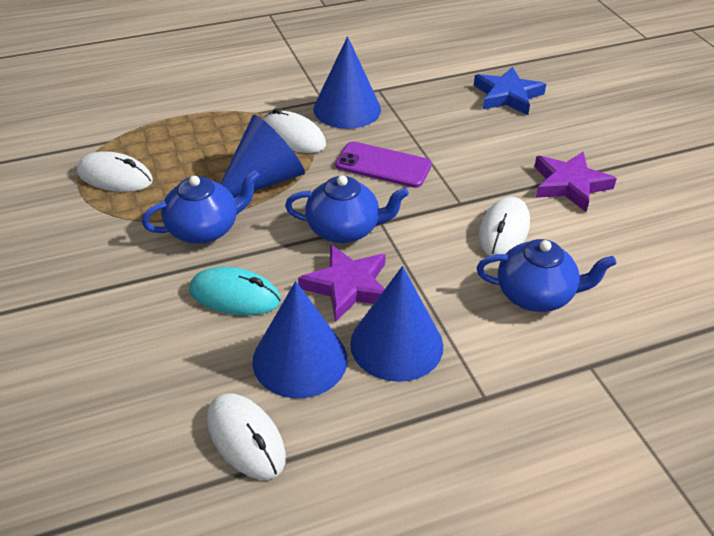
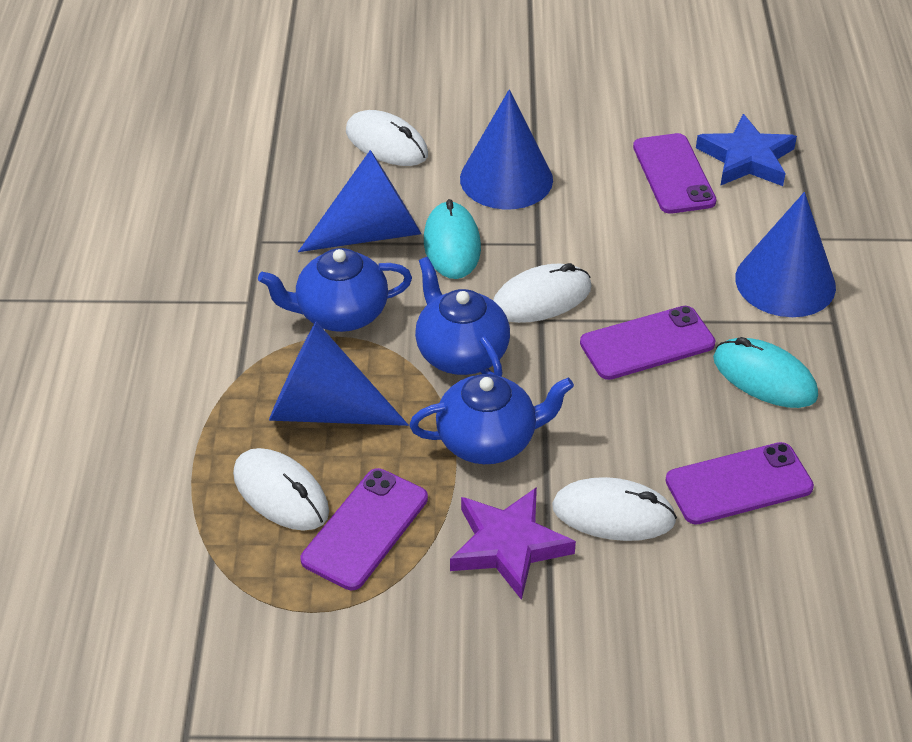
purple phone: 1 -> 4
purple star: 2 -> 1
turquoise mouse: 1 -> 2

